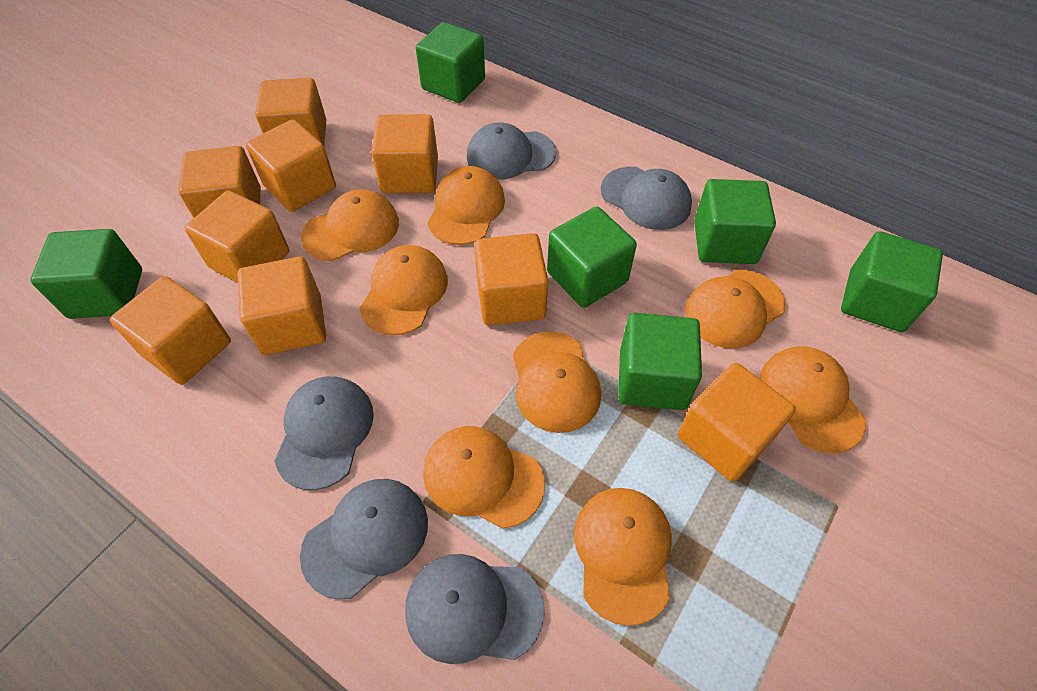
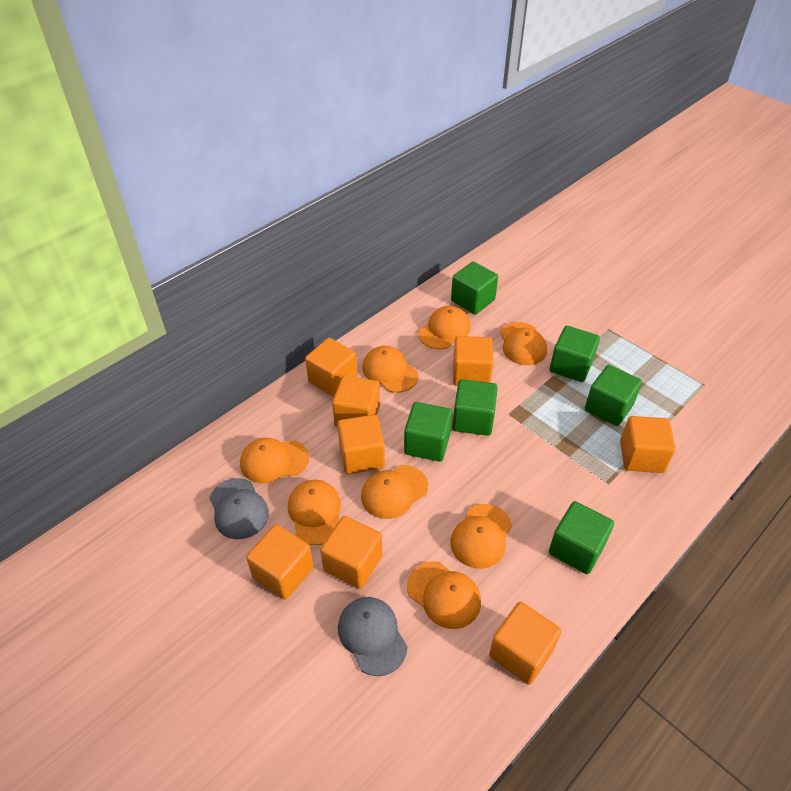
grey cap: 5 -> 2
orange cube: 9 -> 8

